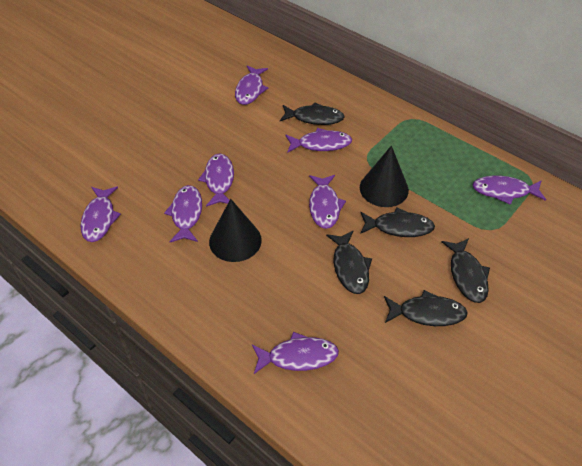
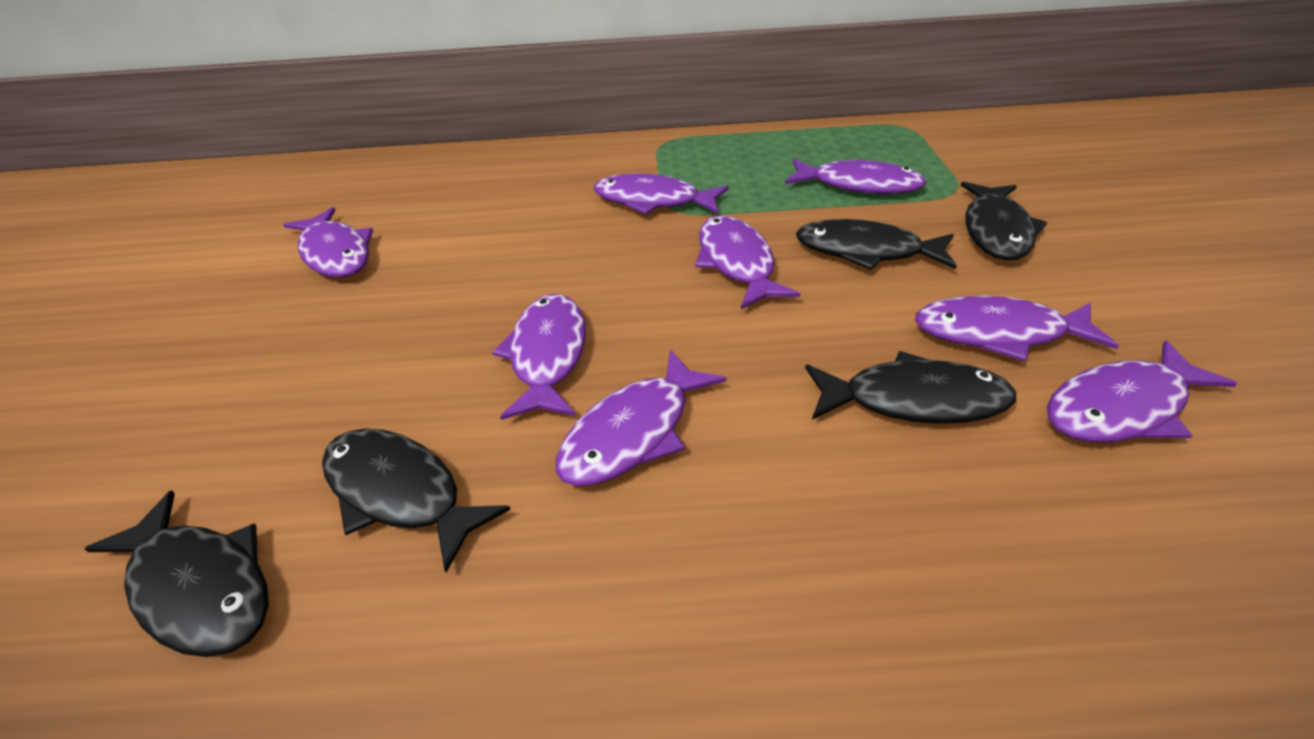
black cone: 2 -> 0

